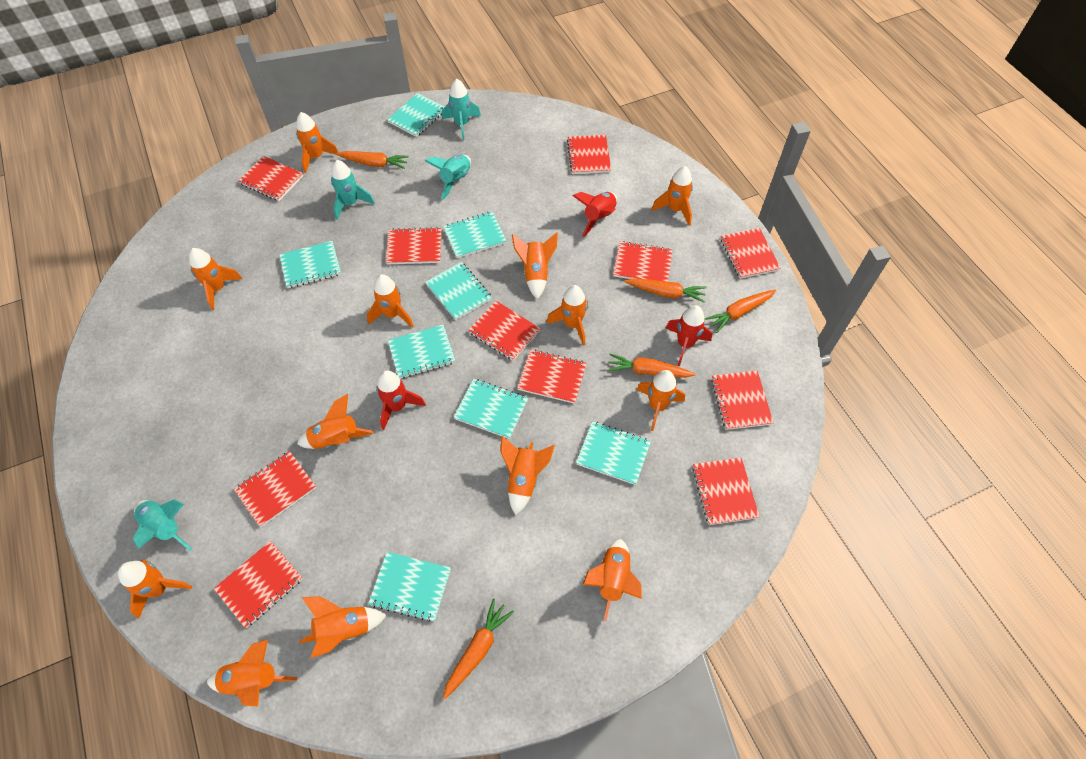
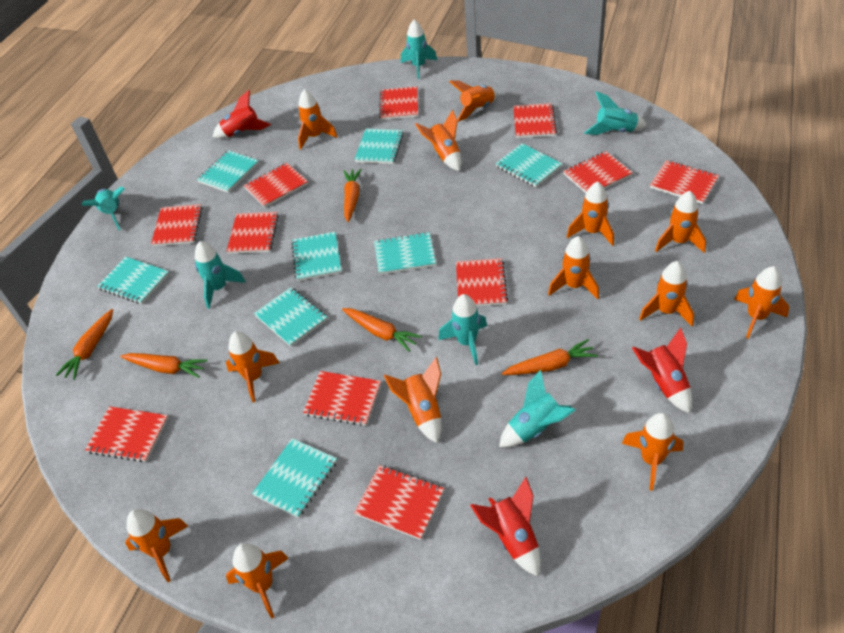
turquoise rocket: 4 -> 6

